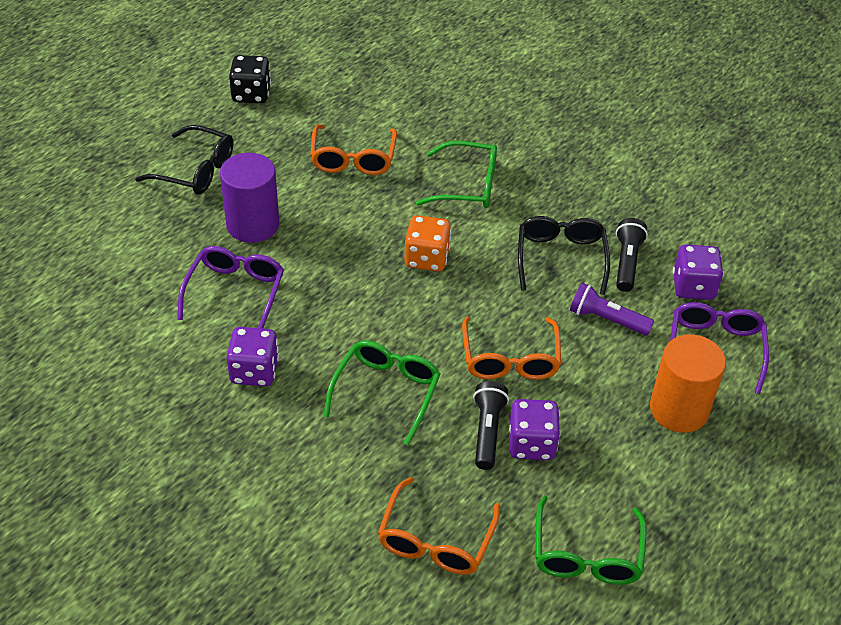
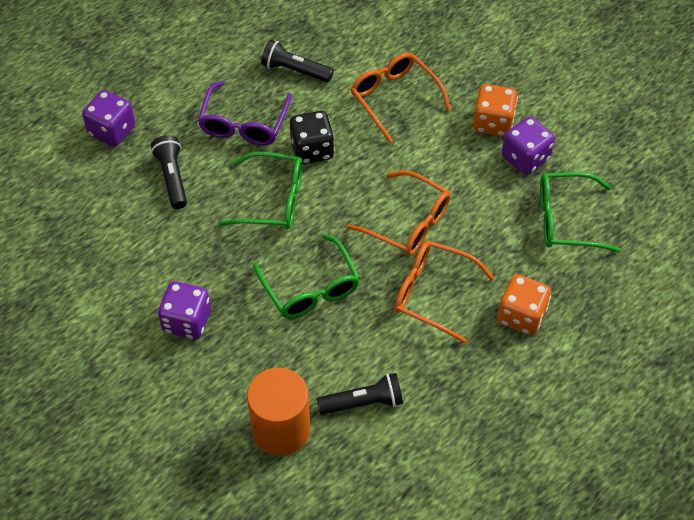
black flashlight: 2 -> 3
black glasses: 2 -> 0
orange dice: 1 -> 2
purple cylinder: 1 -> 0
purple flashlight: 1 -> 0
purple glasses: 2 -> 1

